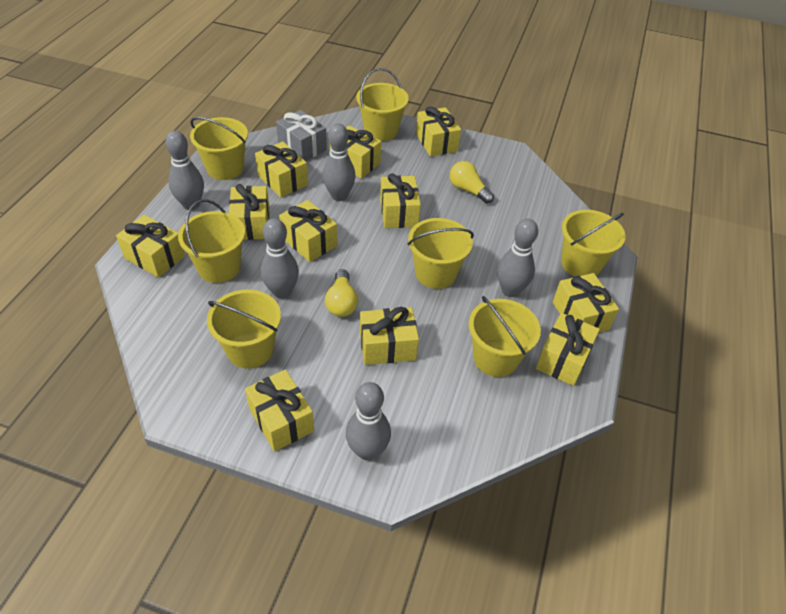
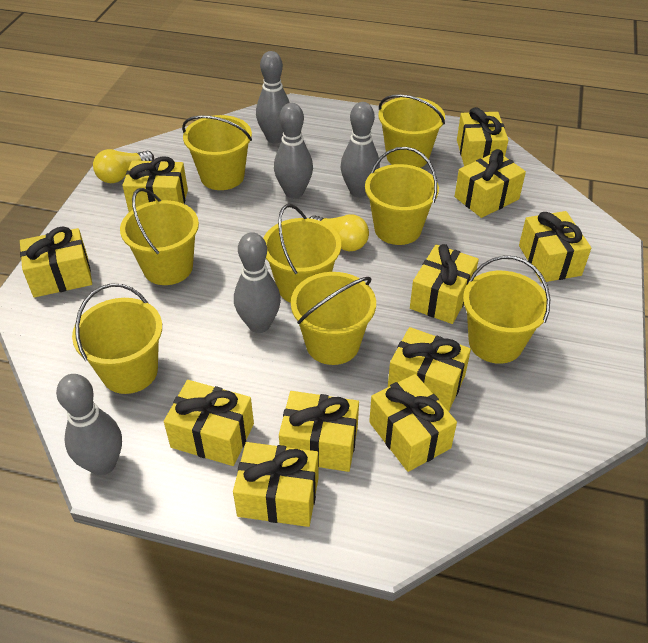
grey gift: 1 -> 0
yellow bucket: 7 -> 8

